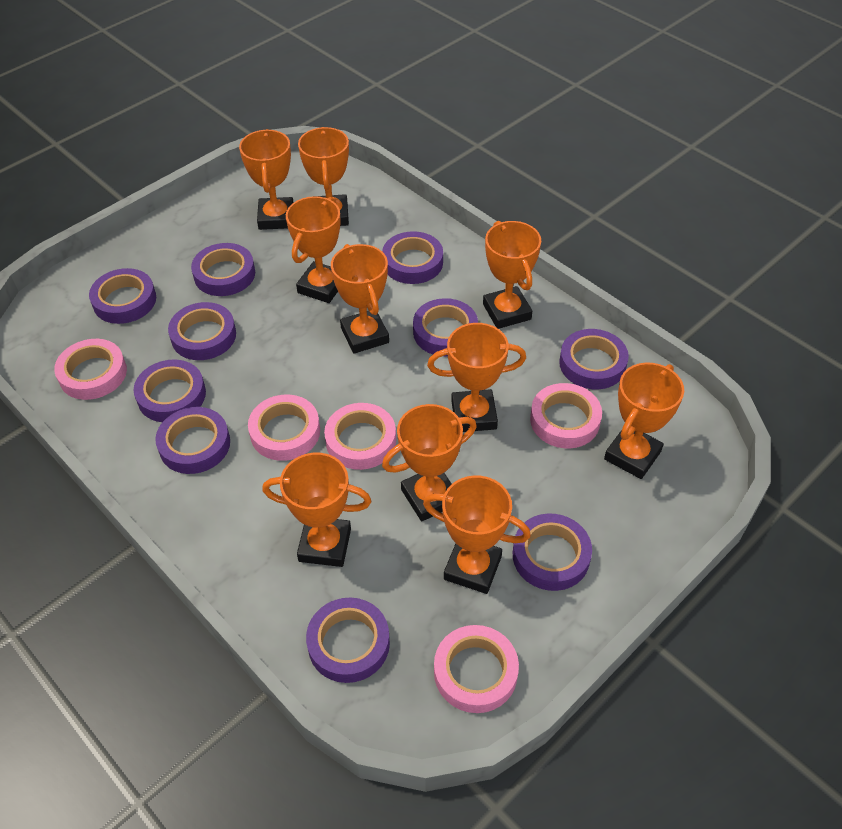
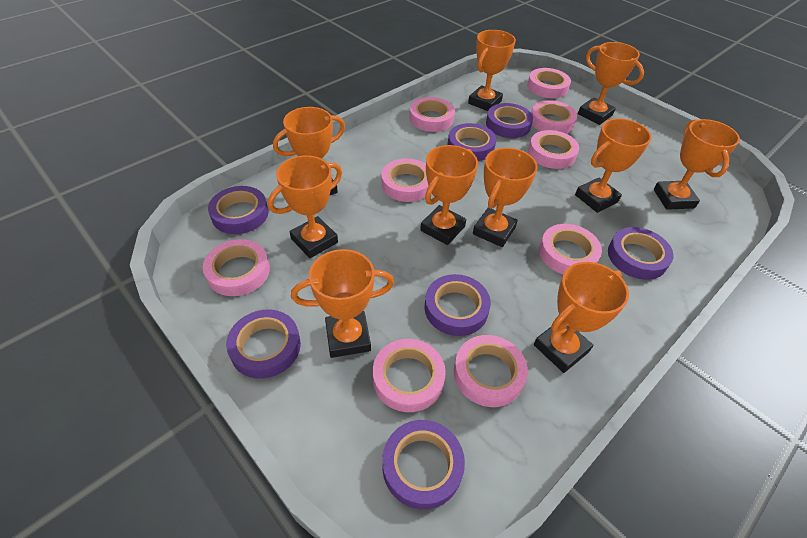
pink tape: 5 -> 9
purple tape: 10 -> 7

